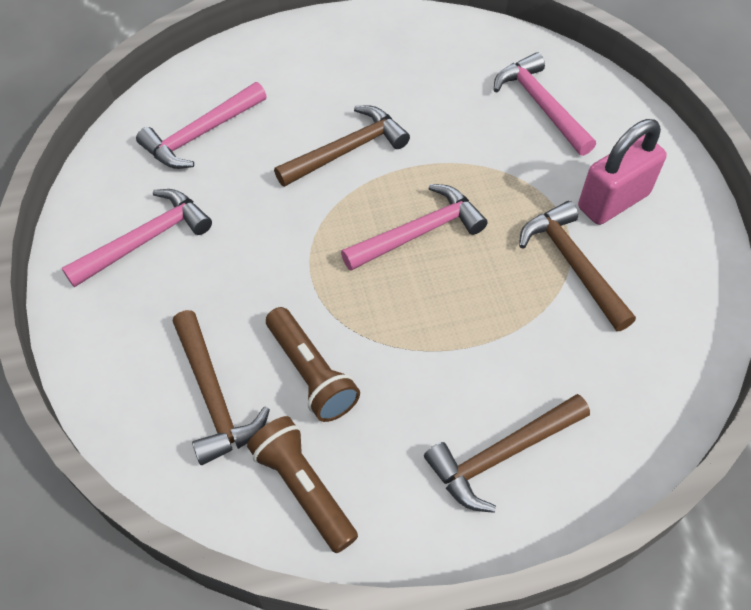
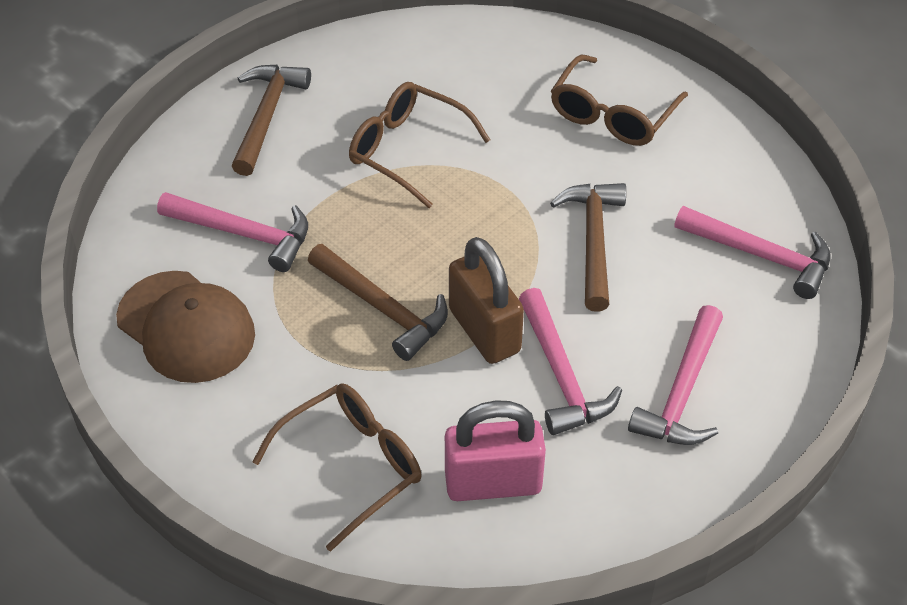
brown cap: 0 -> 1
brown flashlight: 2 -> 0
brown glasses: 0 -> 3
brown hammer: 4 -> 3
brown padlock: 0 -> 1

